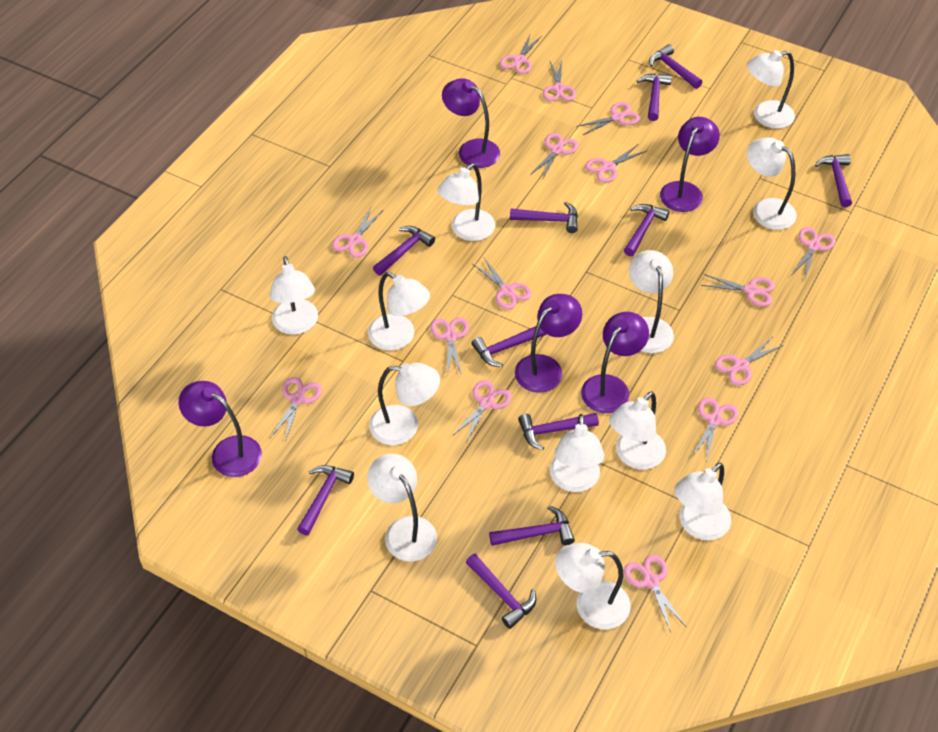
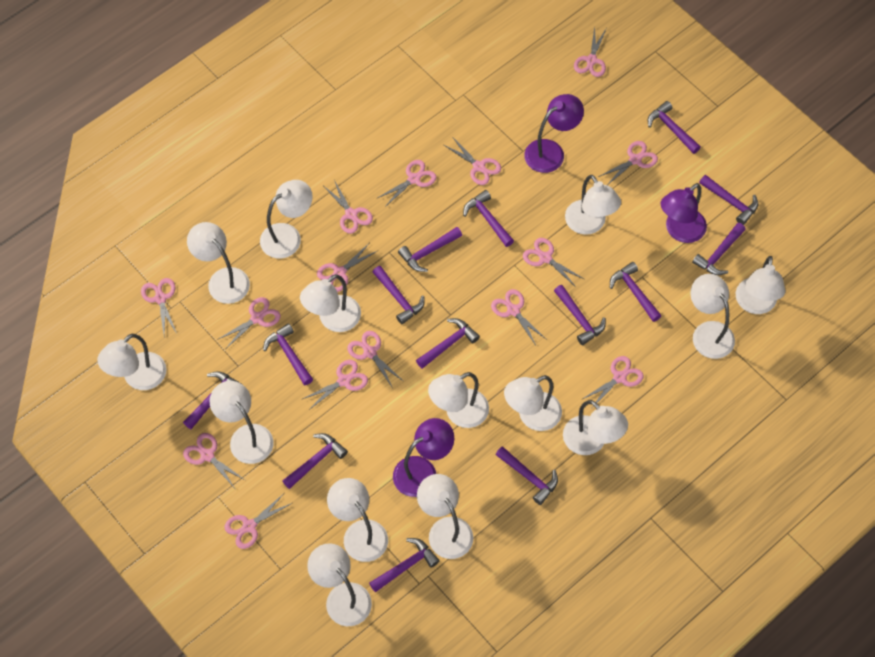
purple hammer: 11 -> 14
purple lamp: 5 -> 3
white lamp: 12 -> 14

